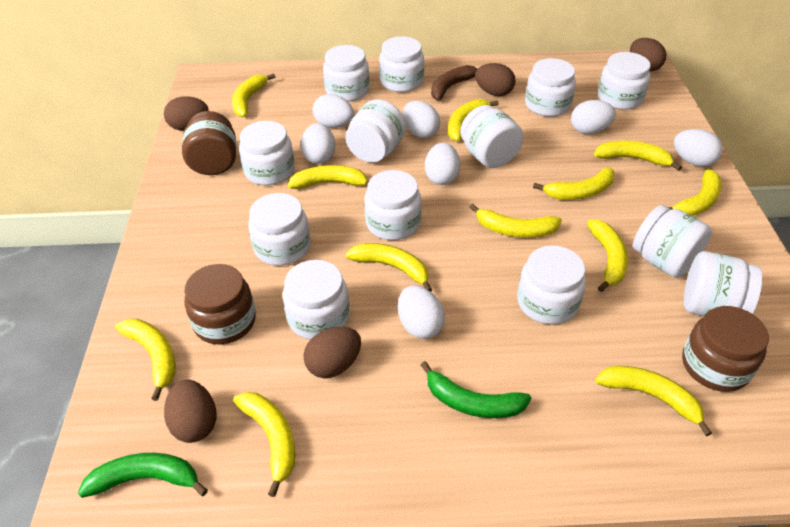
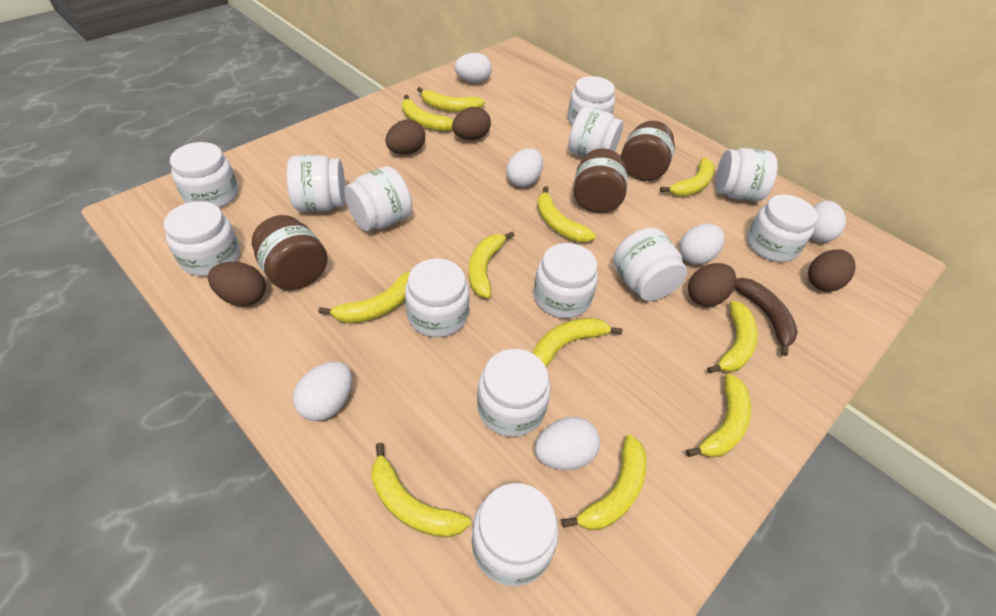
green banana: 2 -> 0
white egg: 7 -> 6
yellow banana: 12 -> 11

